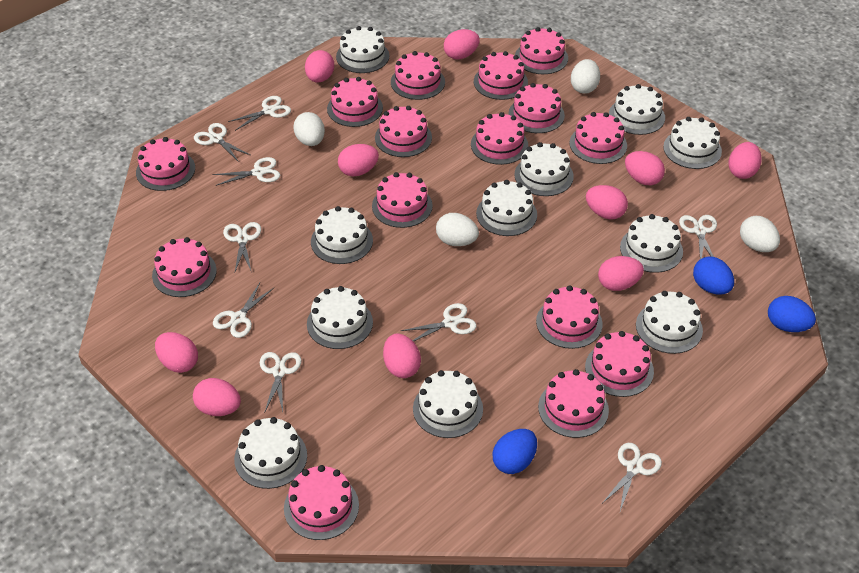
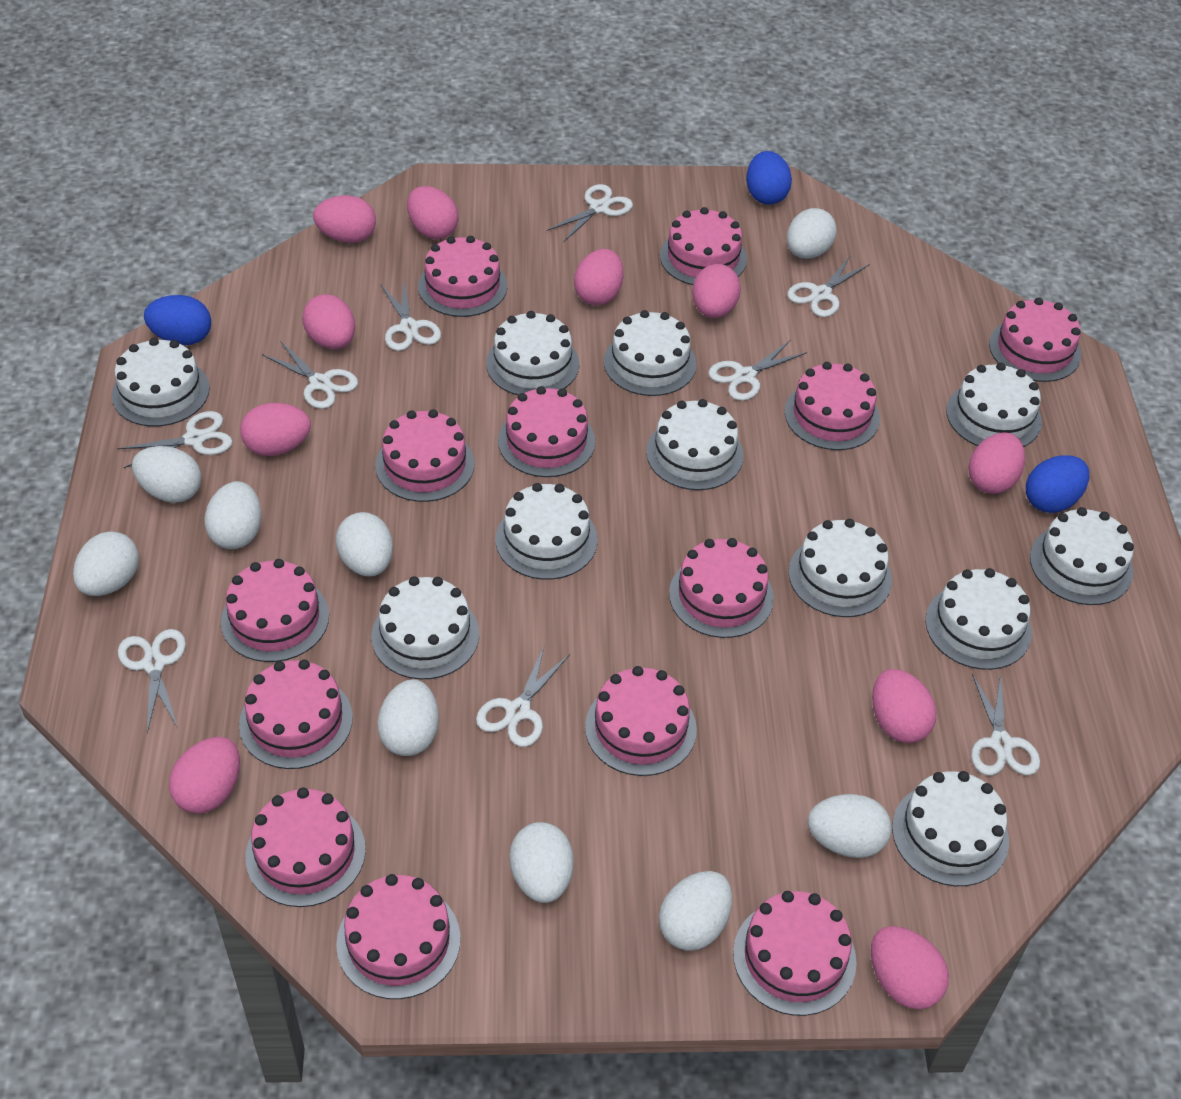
pink cake: 15 -> 13
white egg: 4 -> 9

